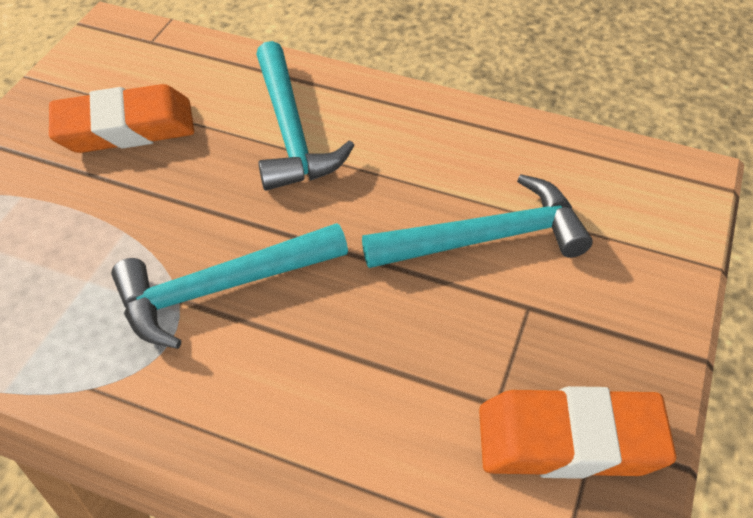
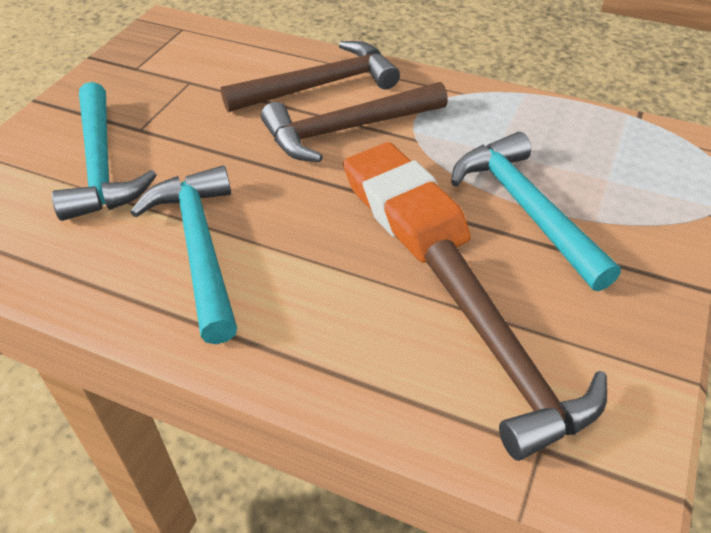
brown hammer: 0 -> 3
orange eraser: 2 -> 1

